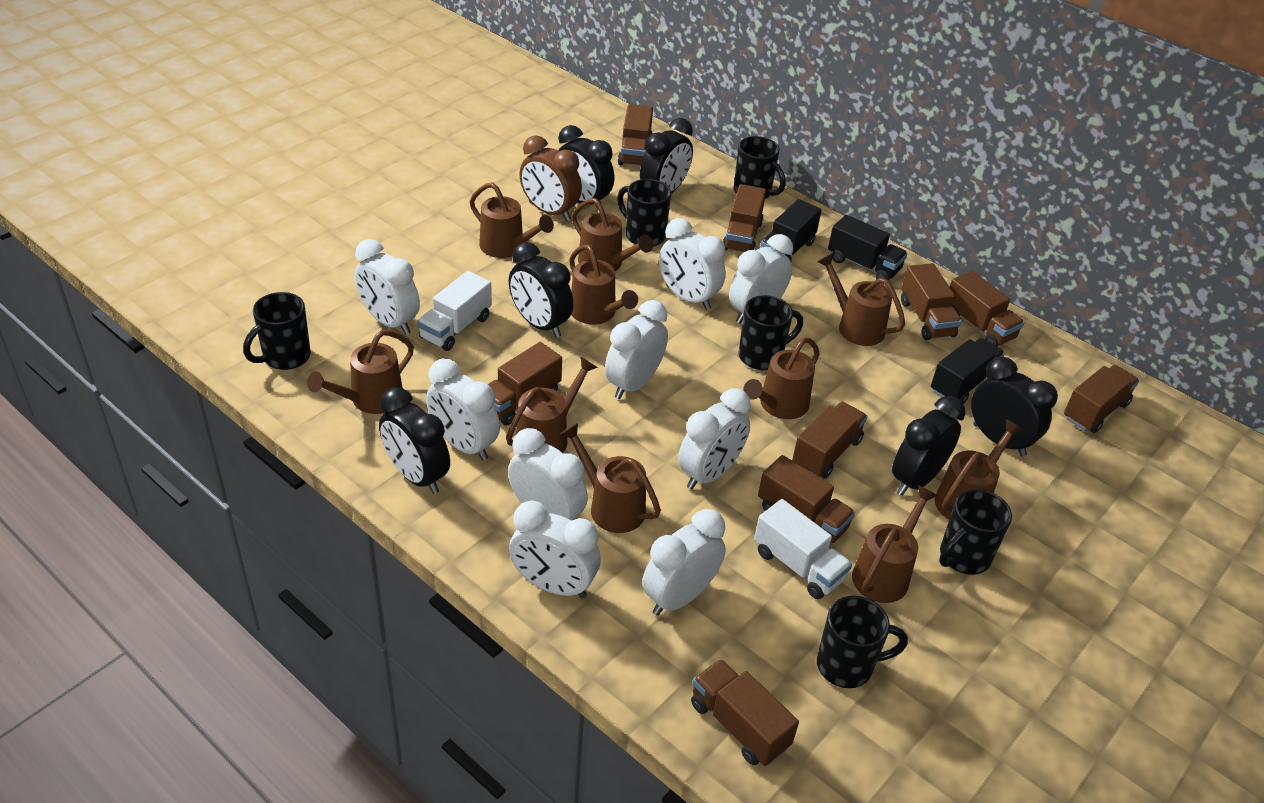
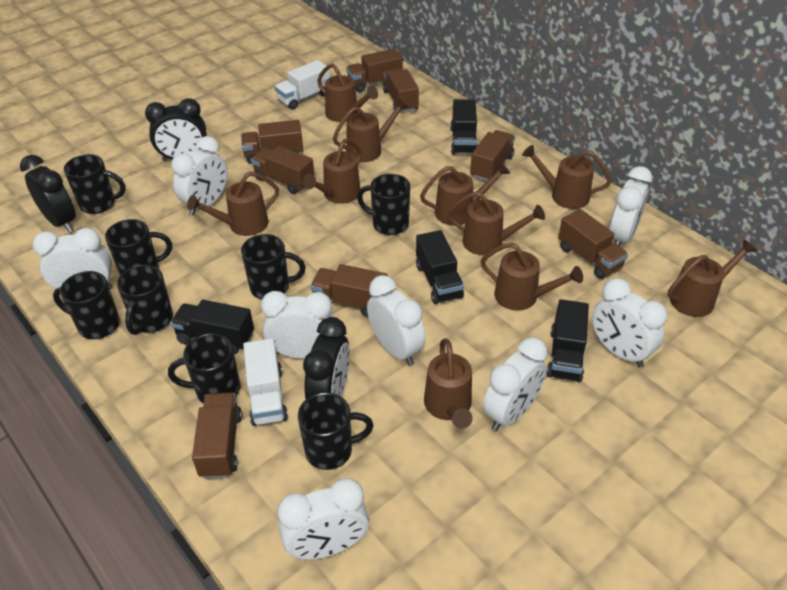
black clock: 6 -> 3
black mug: 6 -> 8
black truck: 3 -> 4
brown clock: 1 -> 0
brown truck: 9 -> 8
white clock: 9 -> 8

